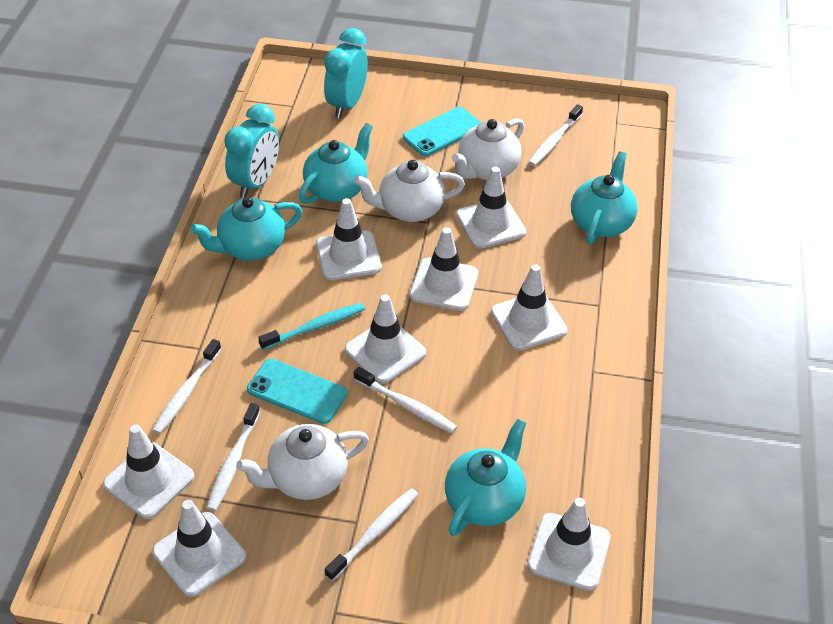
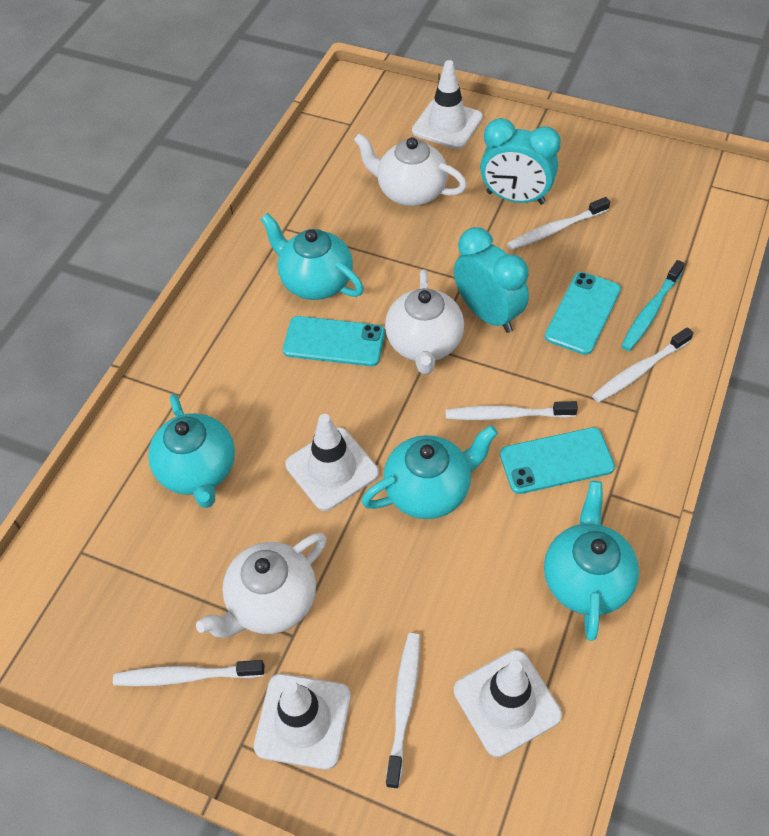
turquoise phone: 2 -> 3
white traffic cone: 8 -> 4

